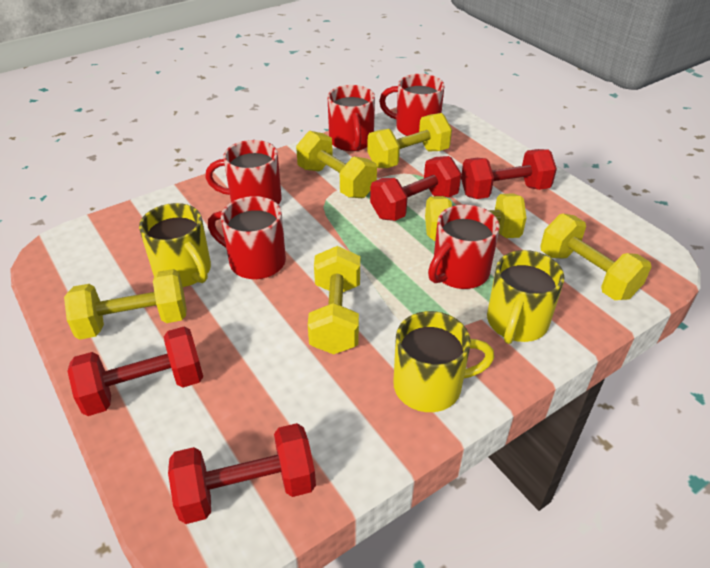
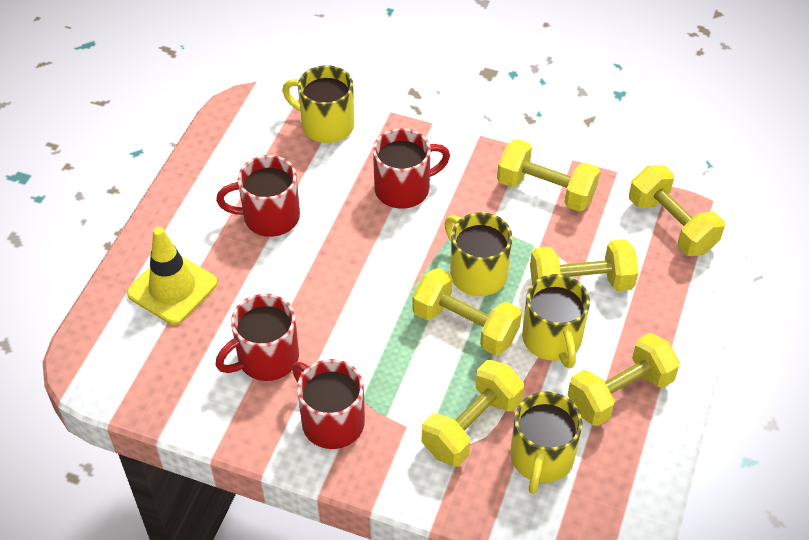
red dumbbell: 4 -> 0
red mug: 5 -> 4
yellow mug: 3 -> 4
yellow traffic cone: 0 -> 1

